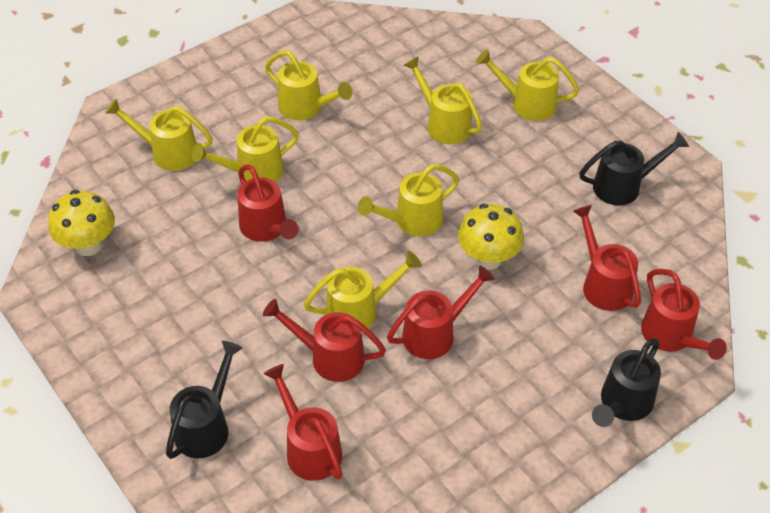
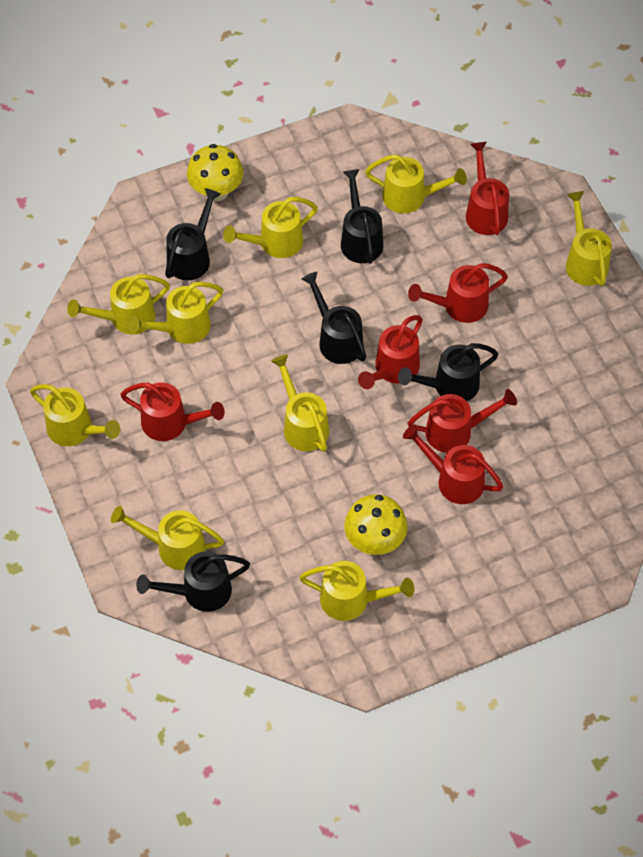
black watering can: 3 -> 5
yellow watering can: 7 -> 9

